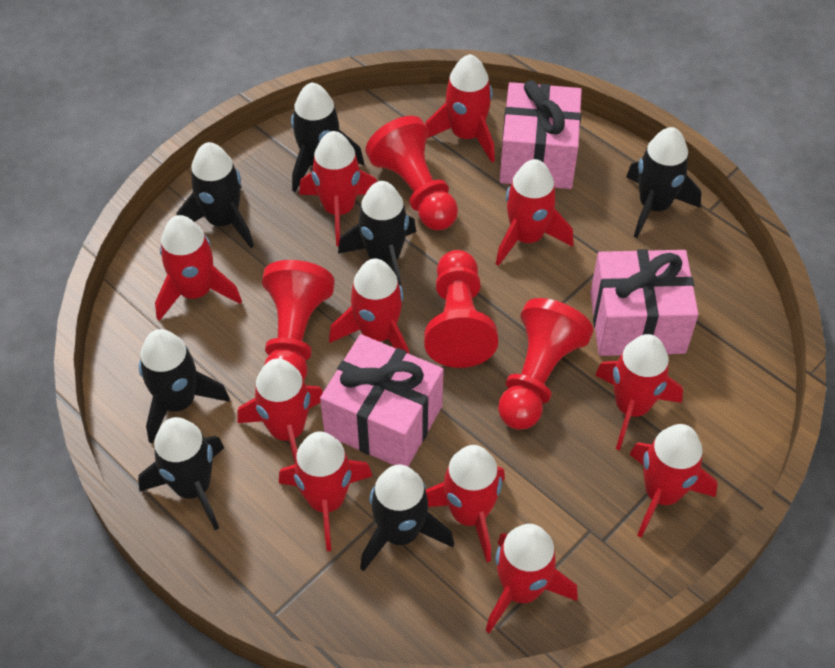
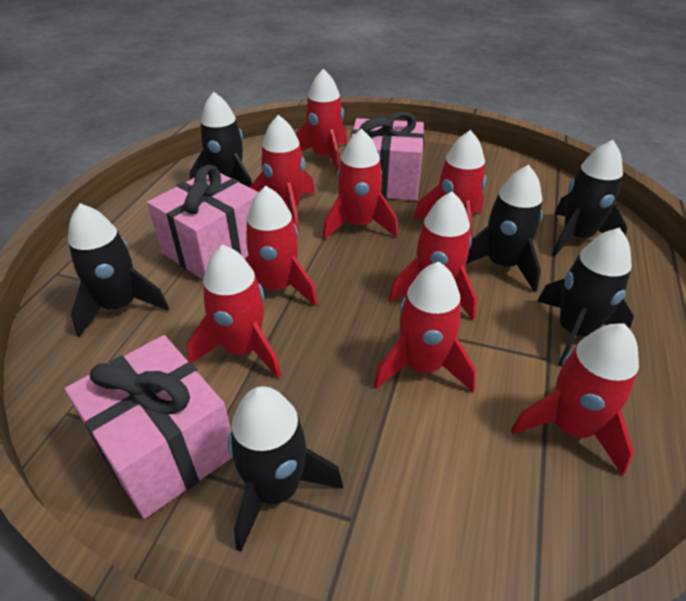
black rocket: 7 -> 6
red pawn: 4 -> 0
red rocket: 11 -> 9

